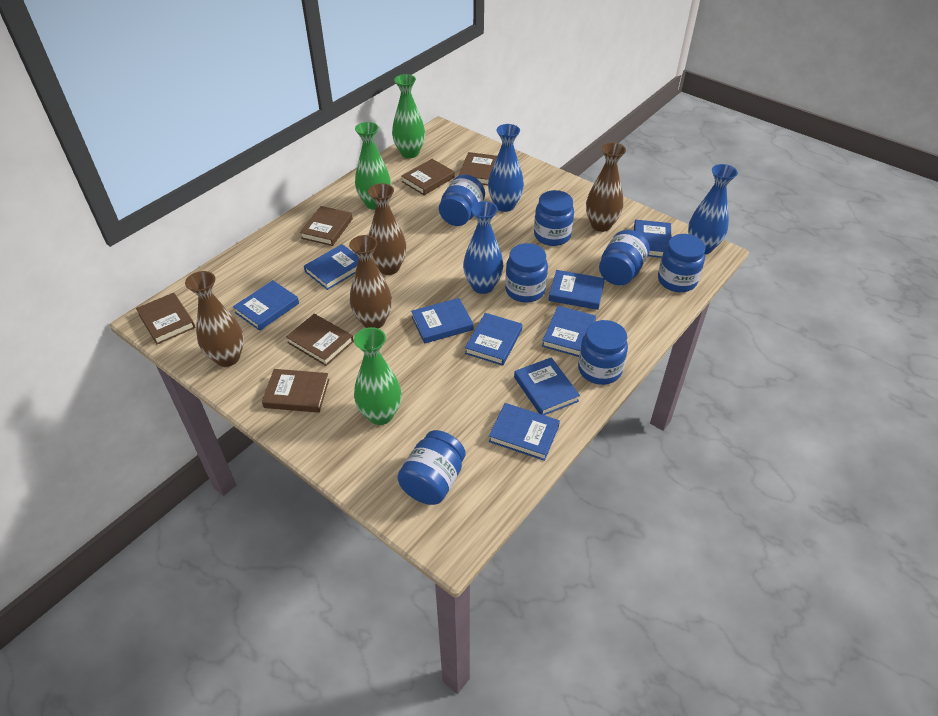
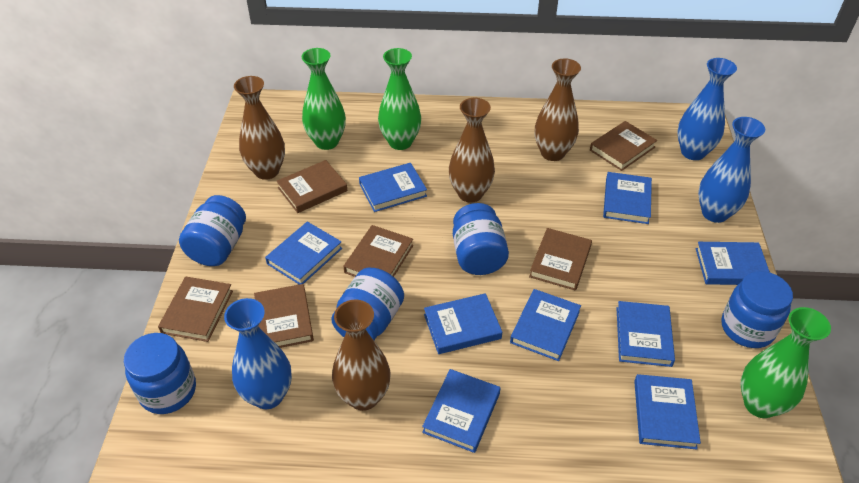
blue jar: 7 -> 5

